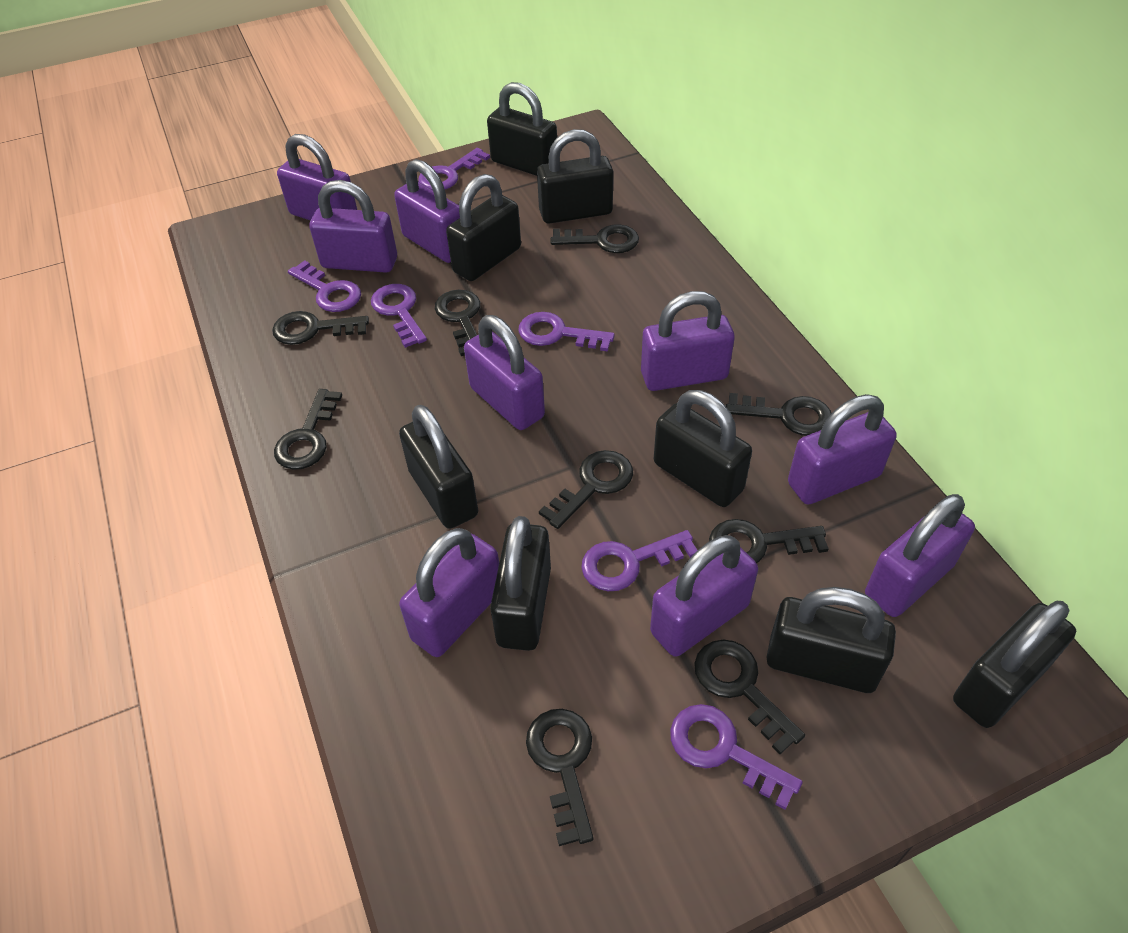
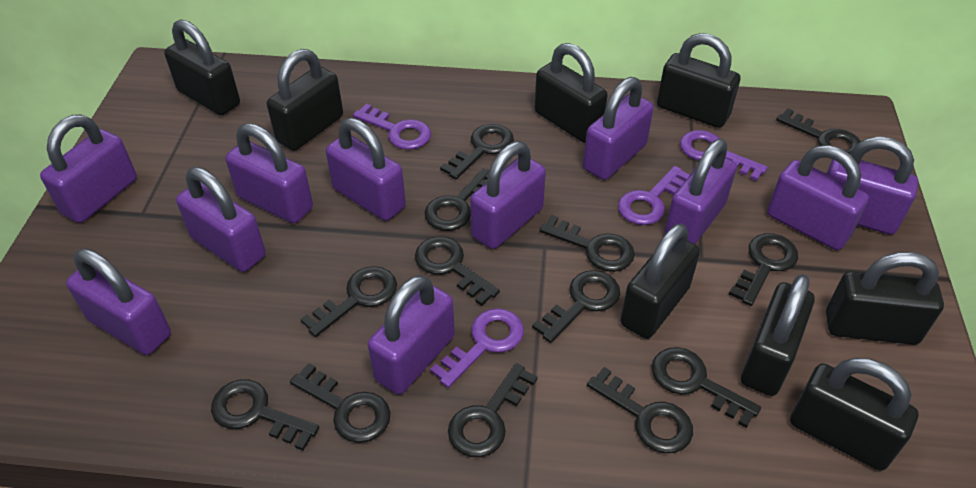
black key: 9 -> 13
purple key: 6 -> 4
purple padlock: 9 -> 11

